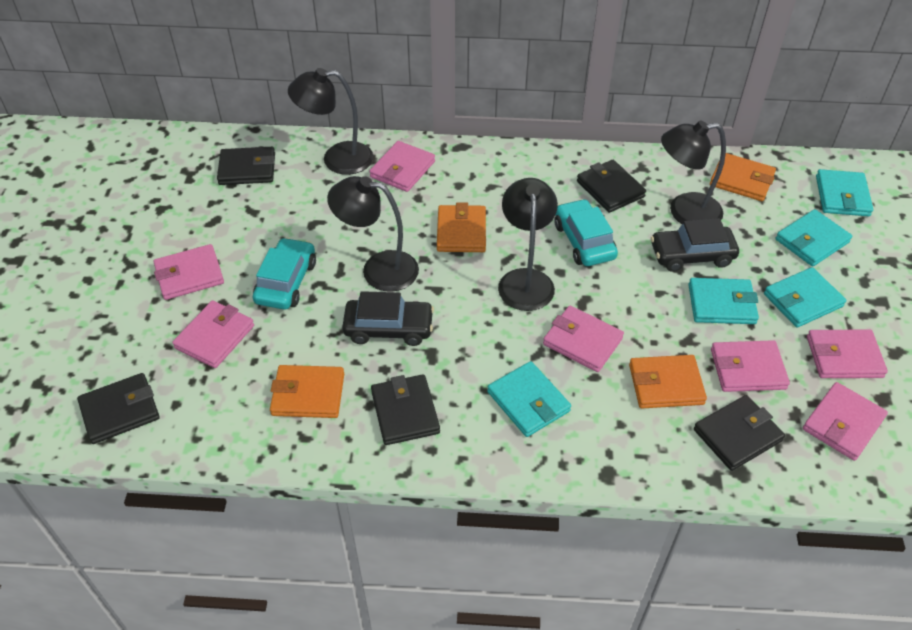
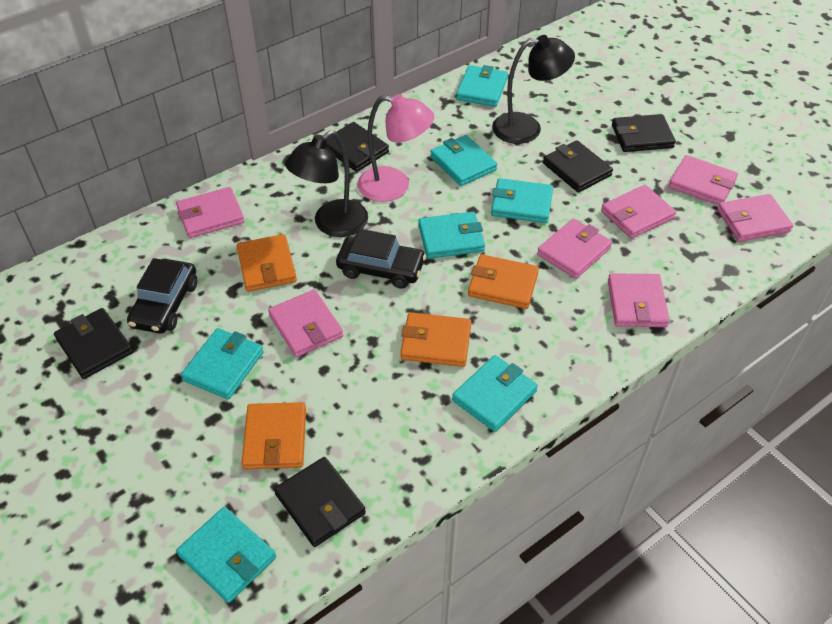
black lamp: 4 -> 2
pink lamp: 0 -> 1
turquoise car: 2 -> 0
turquoise wallet: 5 -> 7

